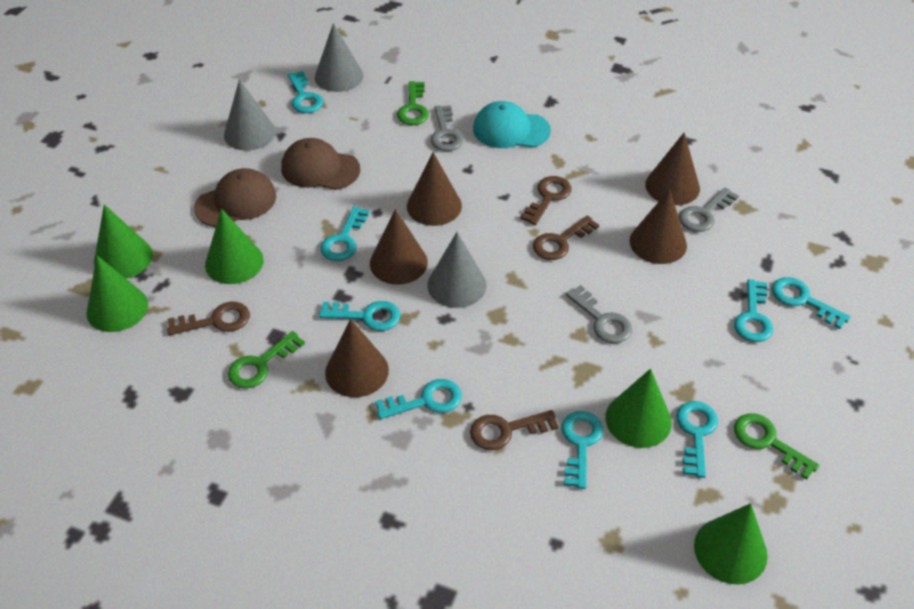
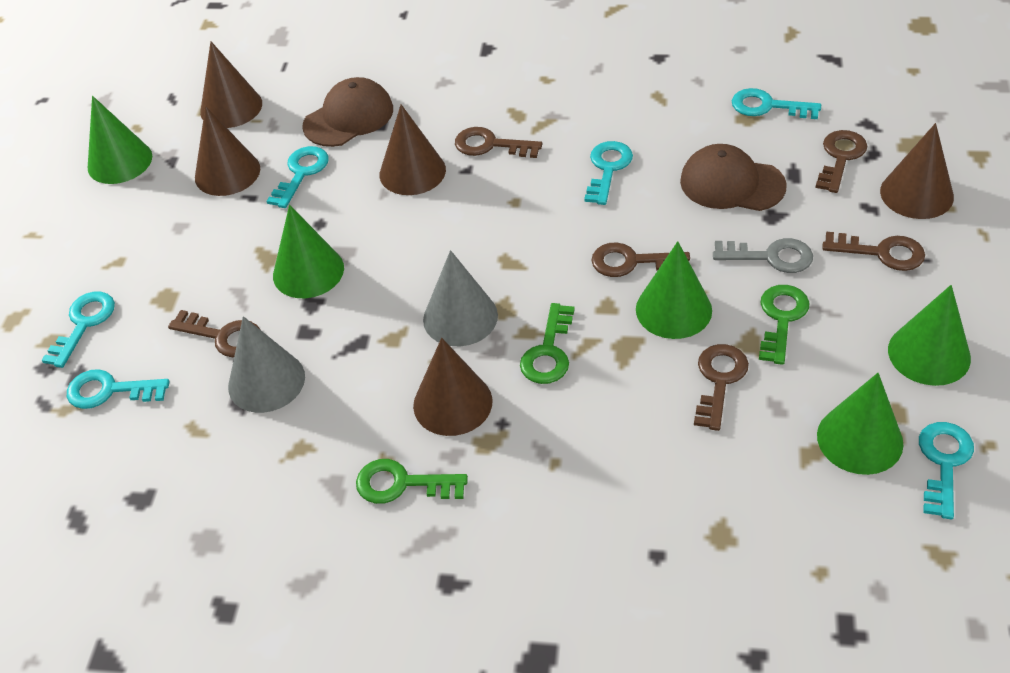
brown key: 4 -> 6
grey cone: 3 -> 2
grey key: 3 -> 1
turquoise cap: 1 -> 0
turquoise key: 8 -> 6

